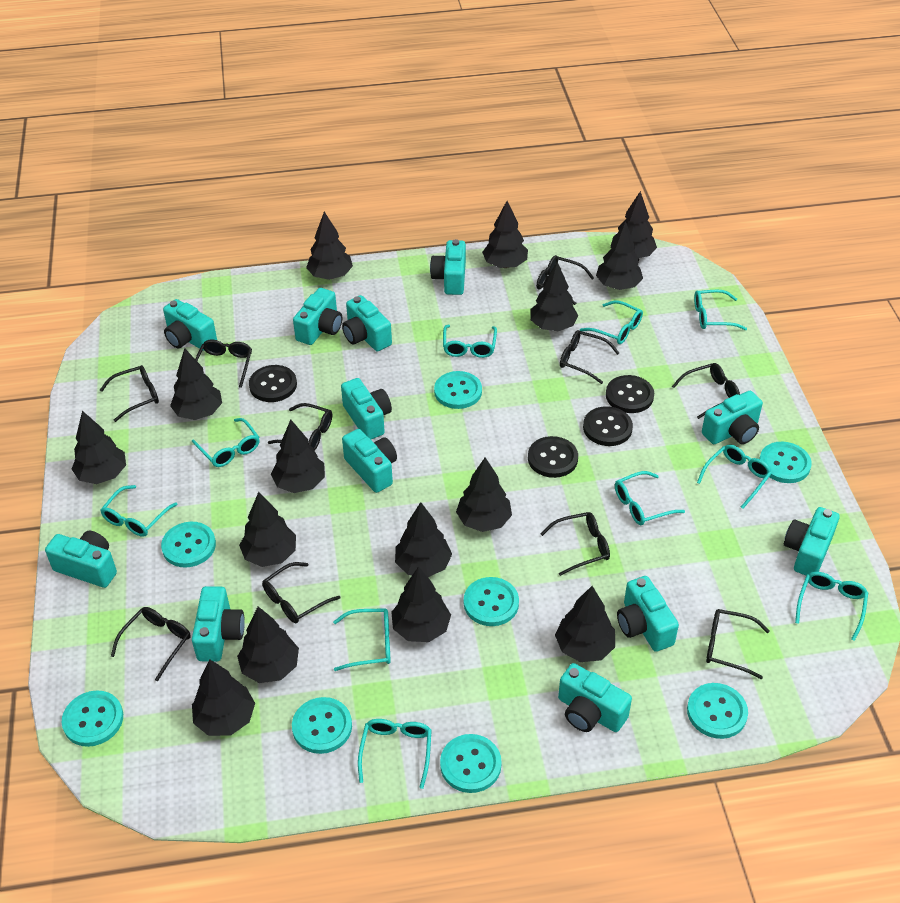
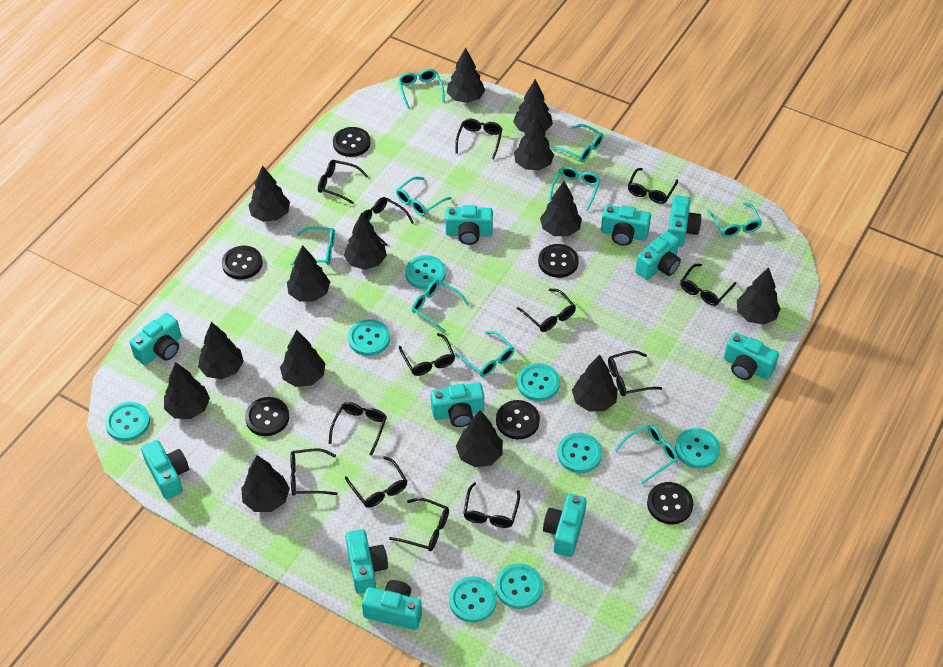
black button: 4 -> 6
black glasses: 10 -> 13
black tree: 15 -> 14
turquoise camera: 12 -> 11
turquoise glasses: 10 -> 9

